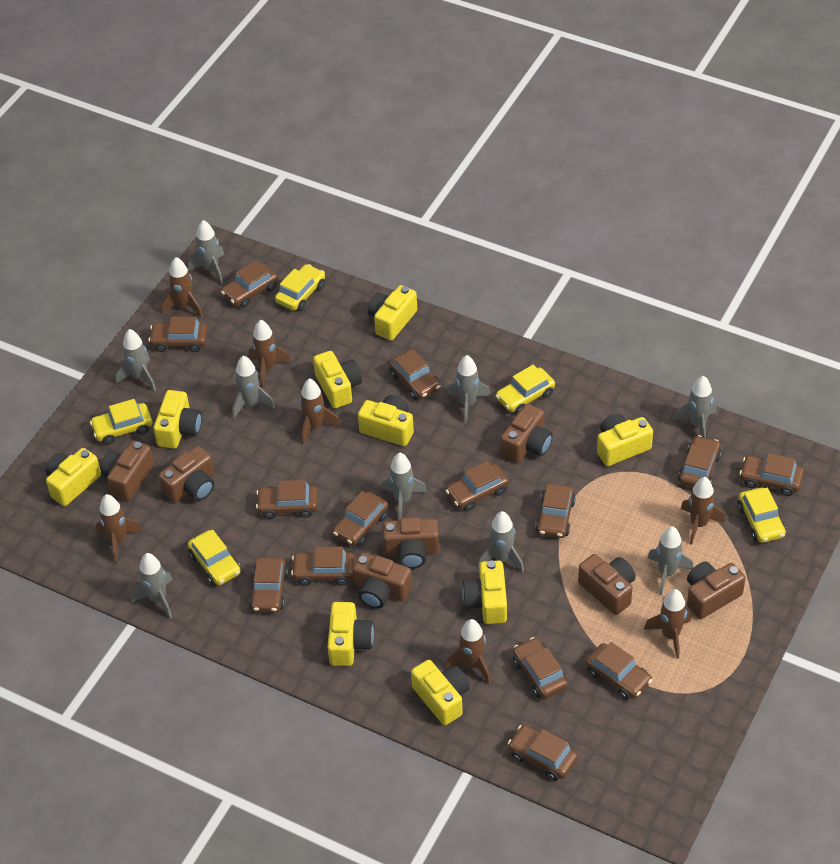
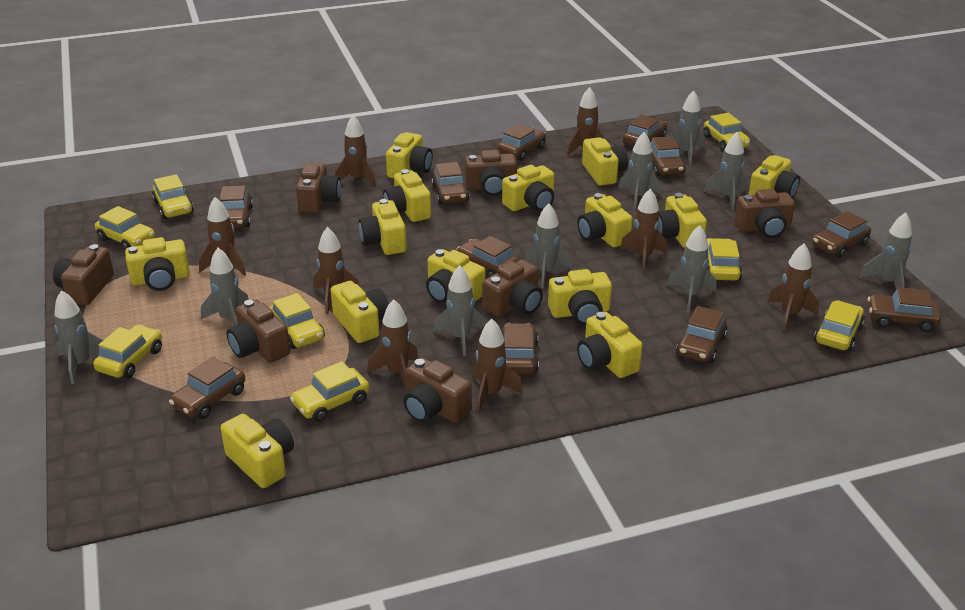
brown car: 14 -> 11
brown rocket: 7 -> 8
yellow camera: 9 -> 14
yellow car: 5 -> 8

